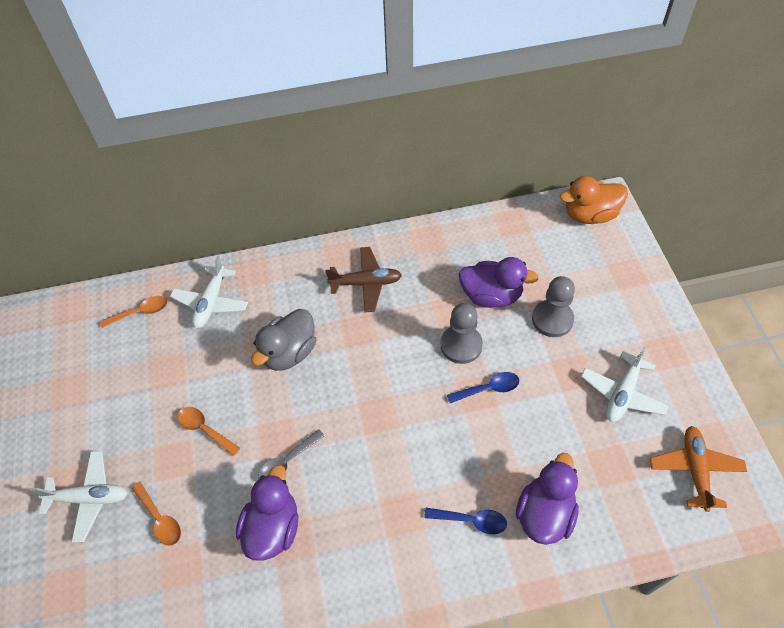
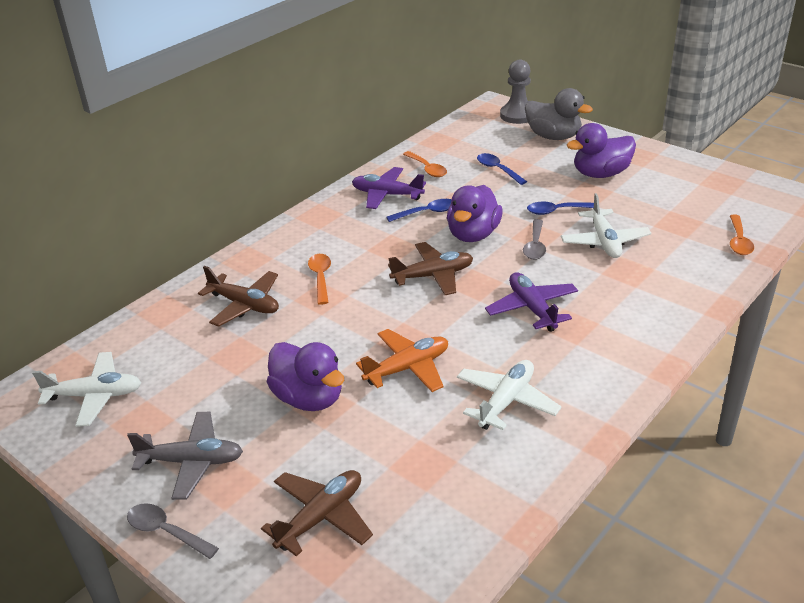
blue spoon: 2 -> 3
brown plane: 1 -> 3
grey pawn: 2 -> 1
grey plane: 0 -> 1
grey spoon: 1 -> 2
orange duck: 1 -> 0
purple plane: 0 -> 2

